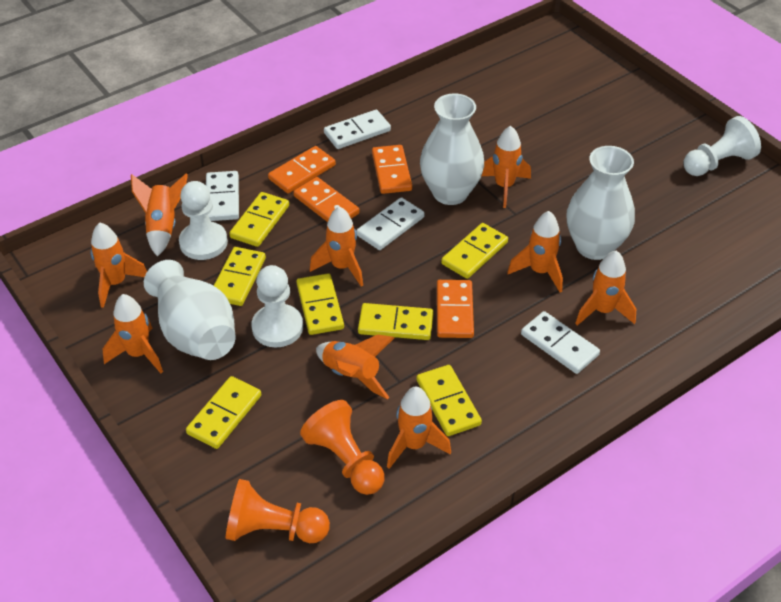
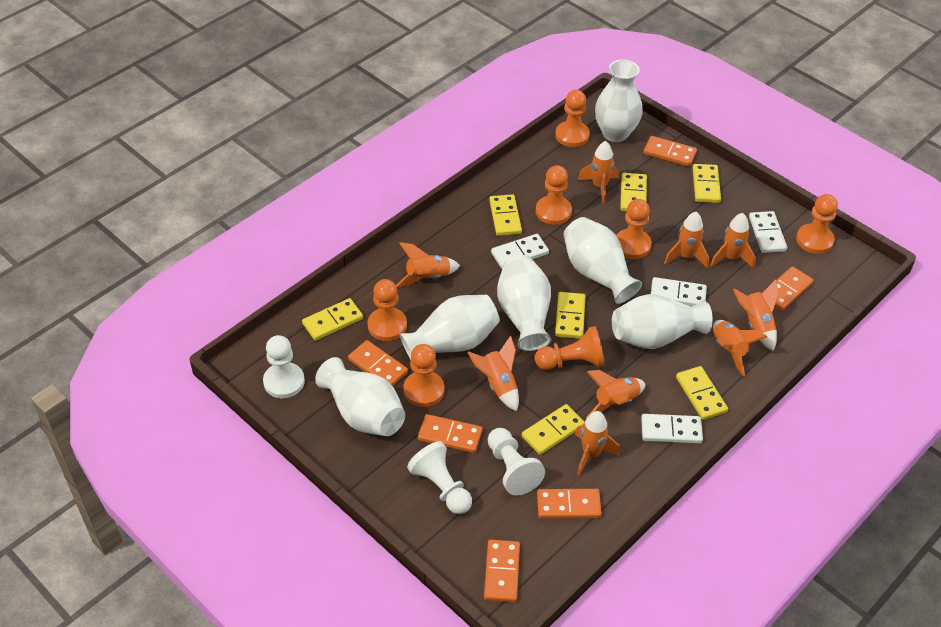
orange domino: 4 -> 6
orange pawn: 2 -> 7
white vase: 3 -> 6

